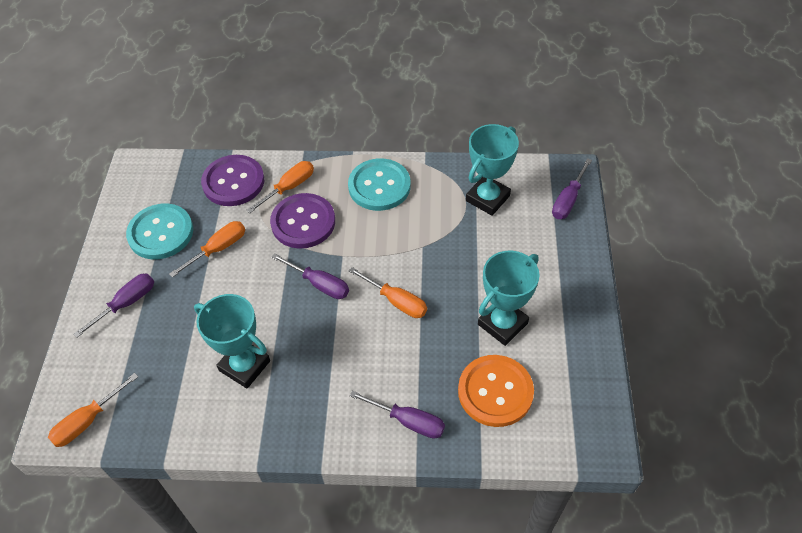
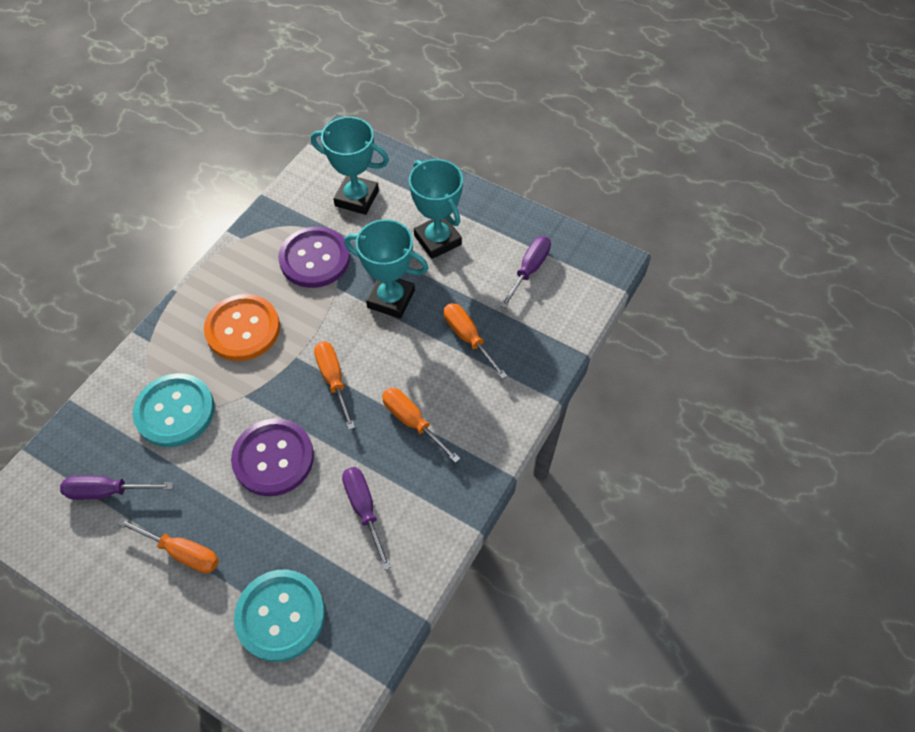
purple screwdriver: 4 -> 3

